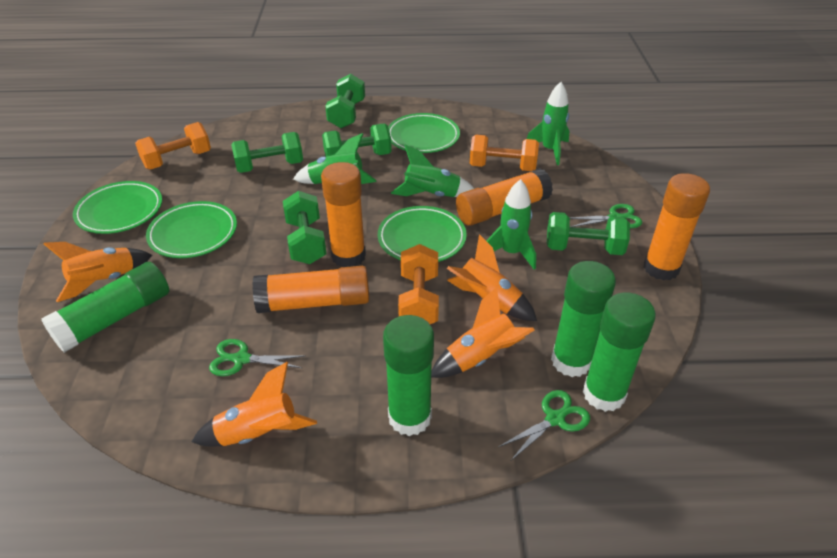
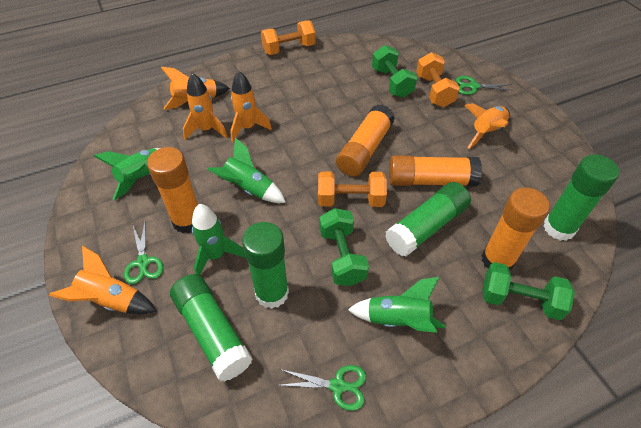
green dumbbell: 5 -> 3
green plate: 4 -> 0
orange rocket: 4 -> 5

